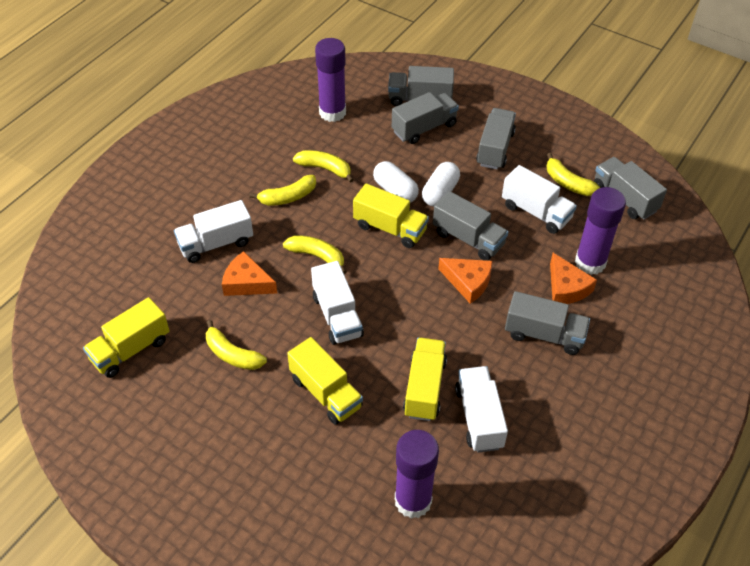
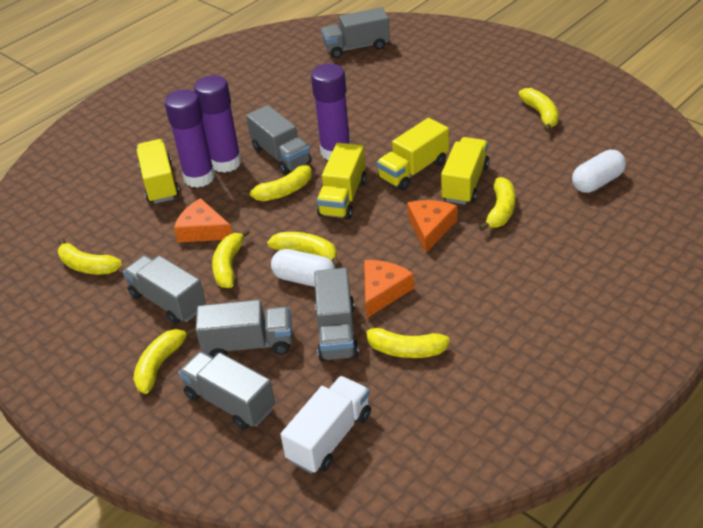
white truck: 4 -> 1
yellow banana: 5 -> 8

